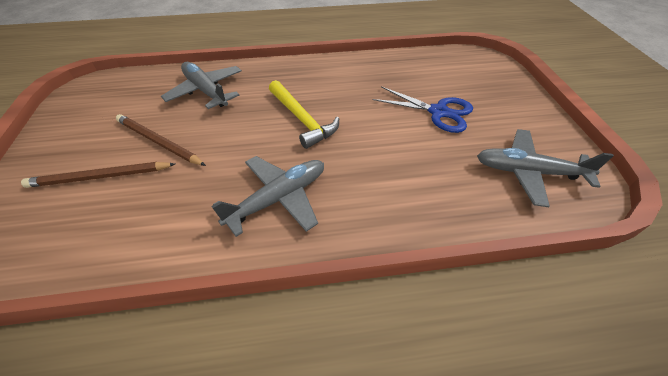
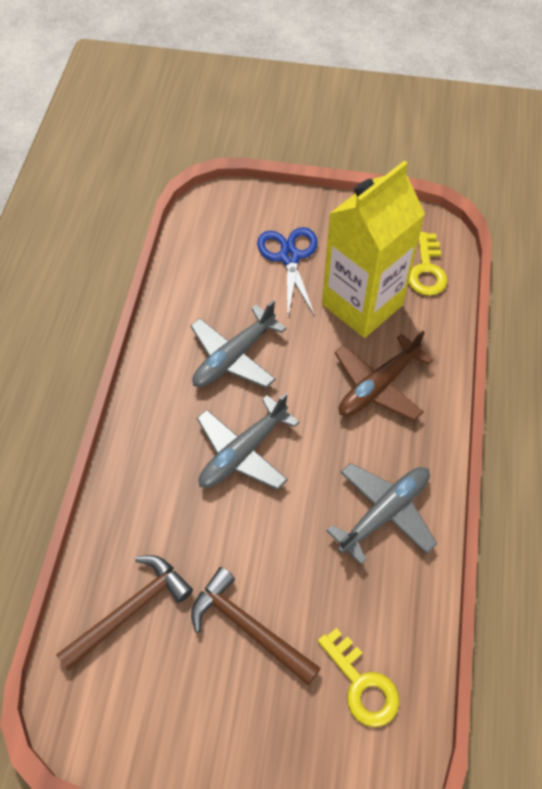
brown hammer: 0 -> 2
brown pencil: 2 -> 0
brown plane: 0 -> 1
yellow carton: 0 -> 1
yellow hammer: 1 -> 0
yellow key: 0 -> 2

